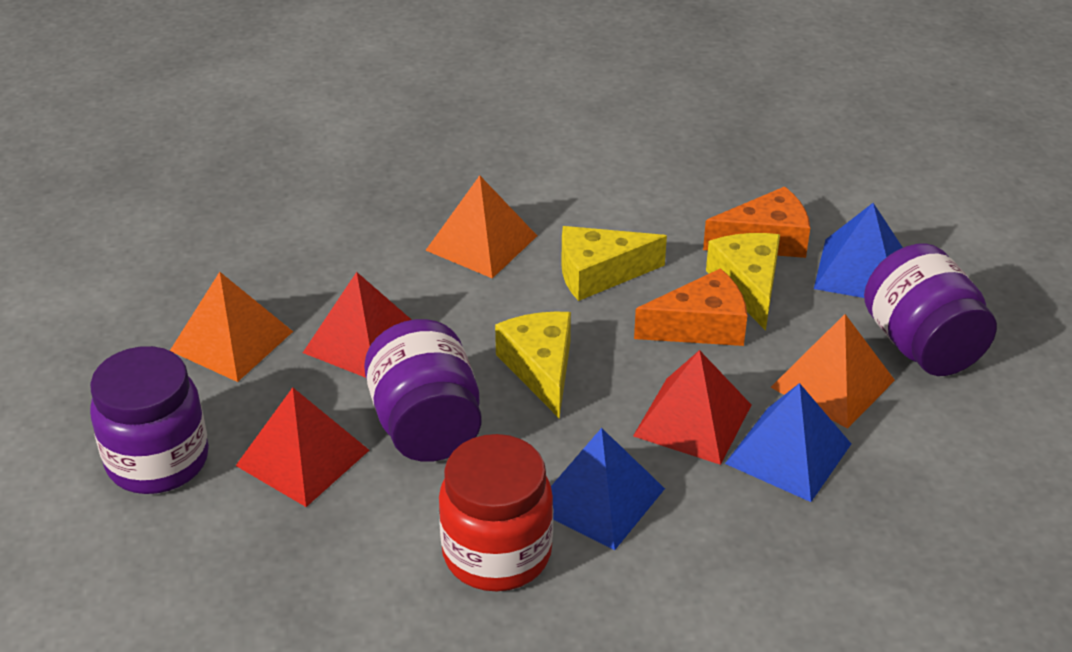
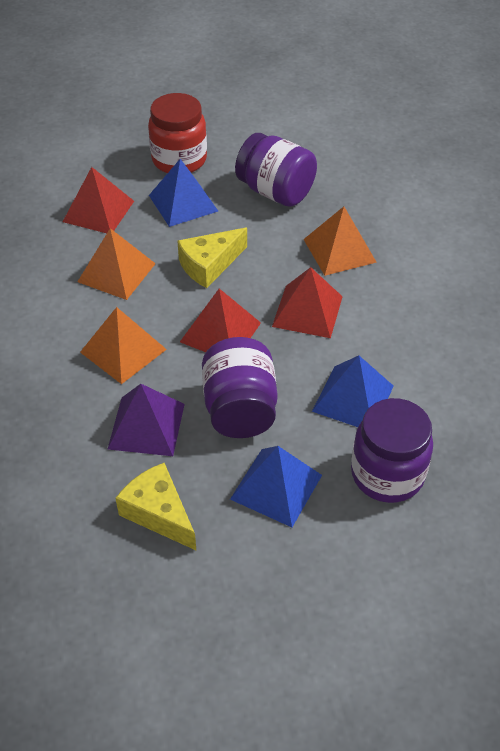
orange cheese: 2 -> 0
purple pyramid: 0 -> 1
yellow cheese: 3 -> 2

